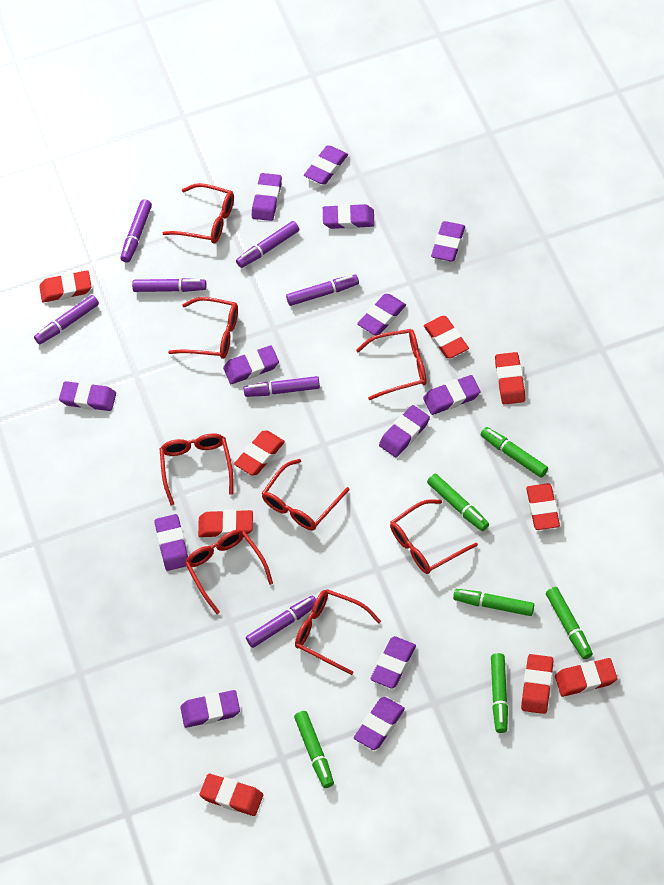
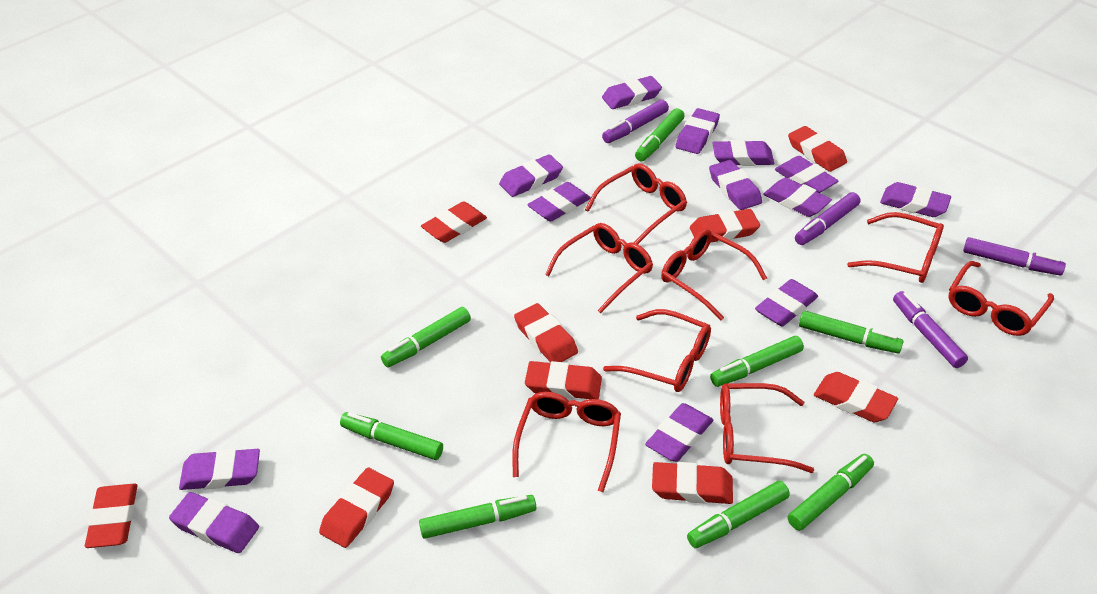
green marker: 6 -> 8
purple marker: 7 -> 4

